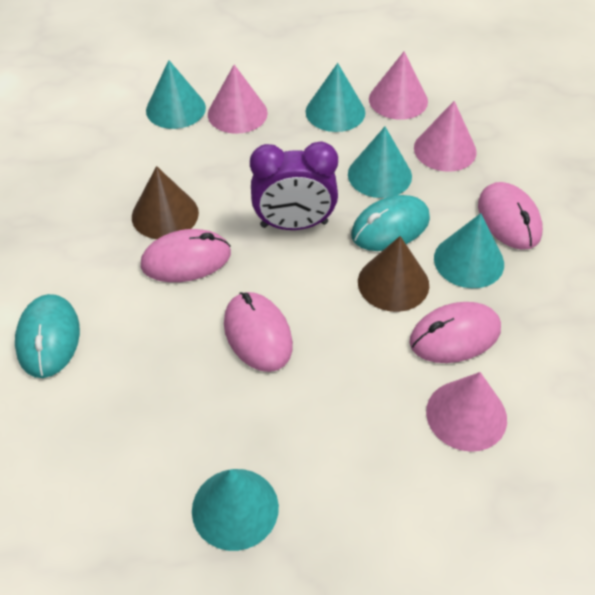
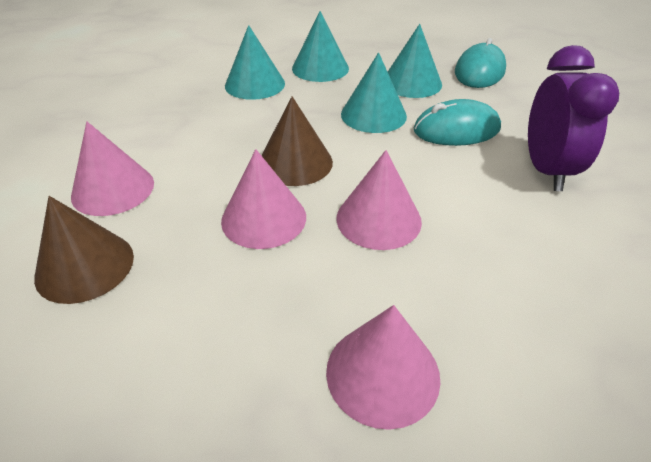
pink mouse: 4 -> 0
turquoise cone: 5 -> 4

